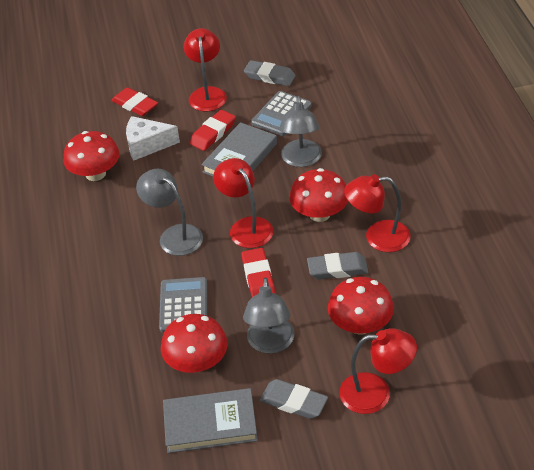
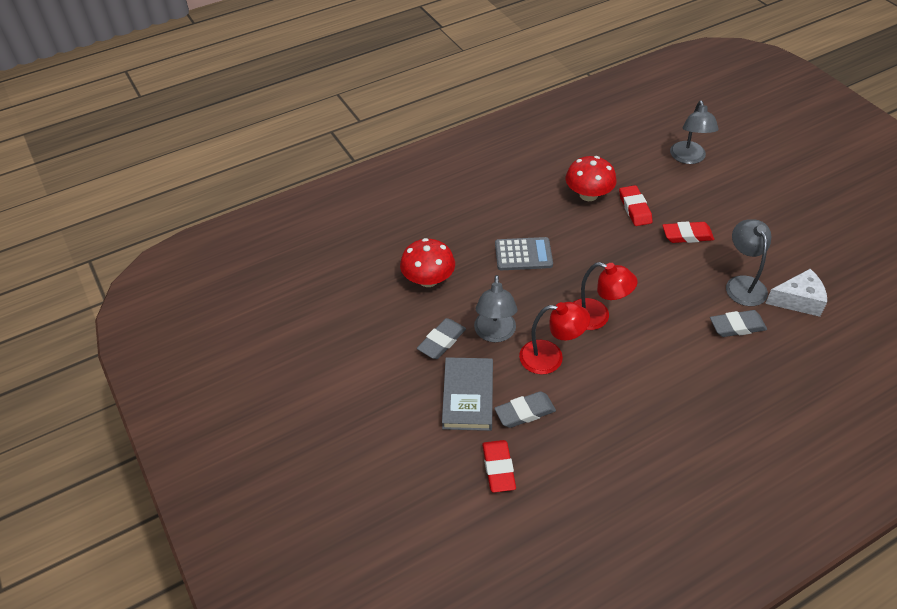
grey book: 2 -> 1
grey calculator: 2 -> 1
red lamp: 4 -> 2
red mushroom: 4 -> 2

